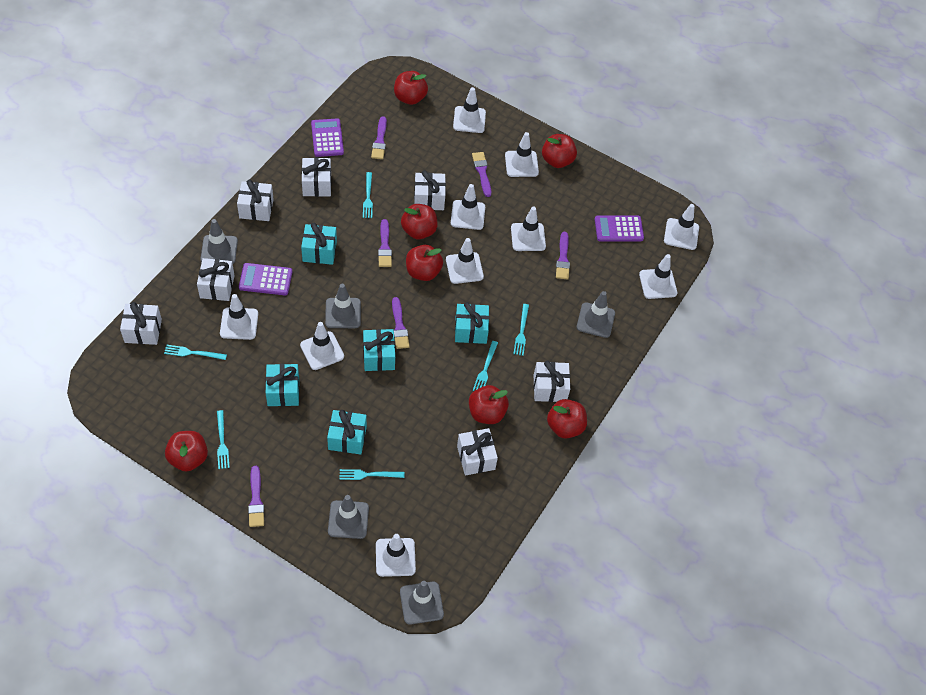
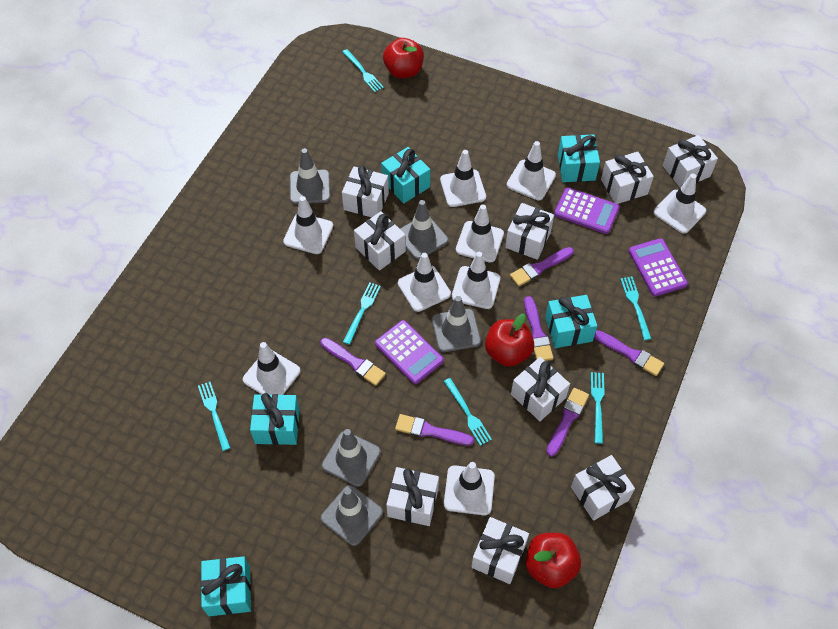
red apple: 7 -> 3
white gift: 7 -> 9
white traffic cone: 10 -> 9

